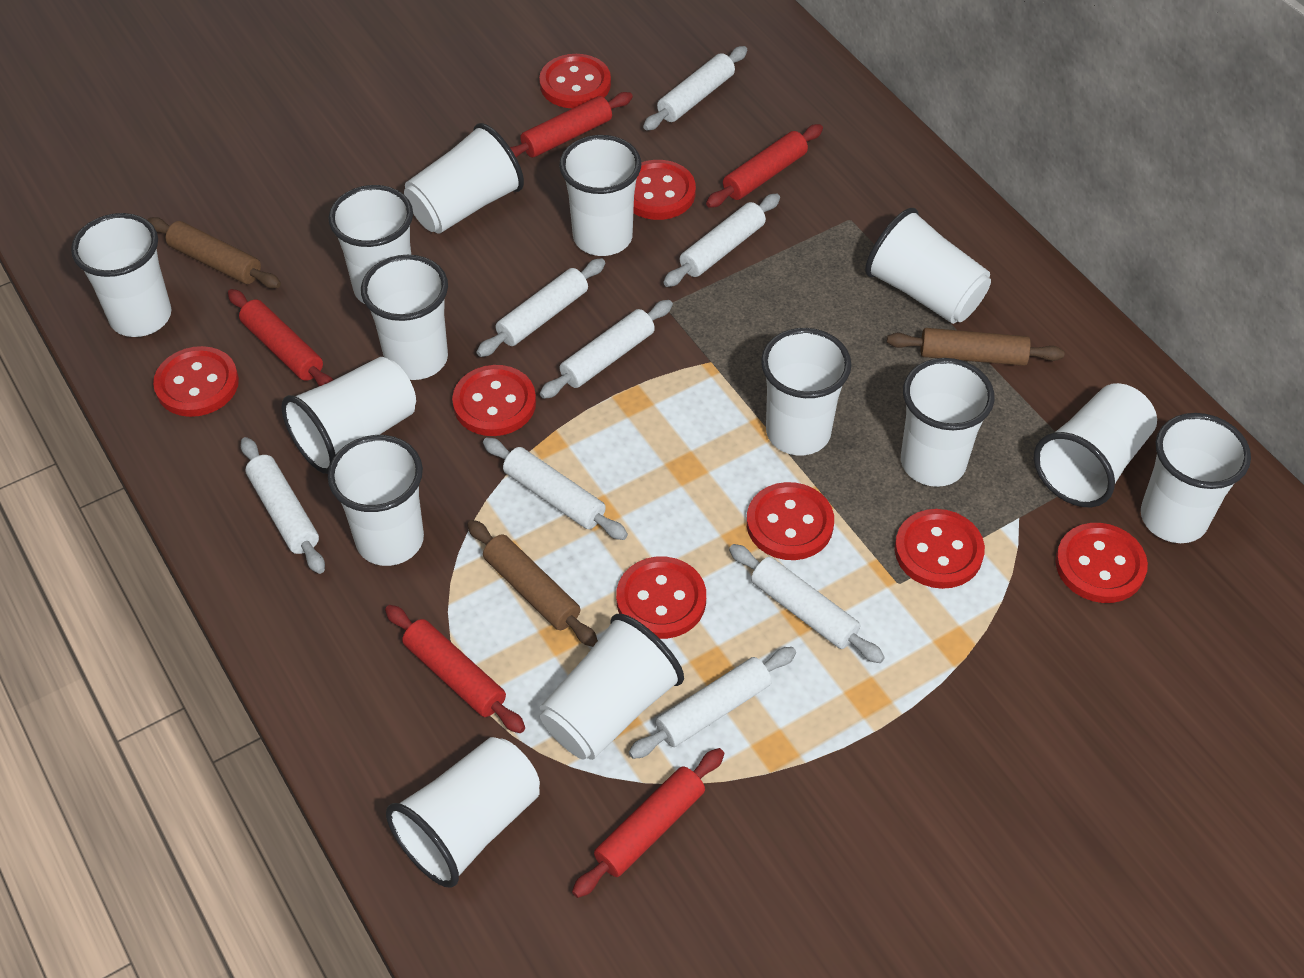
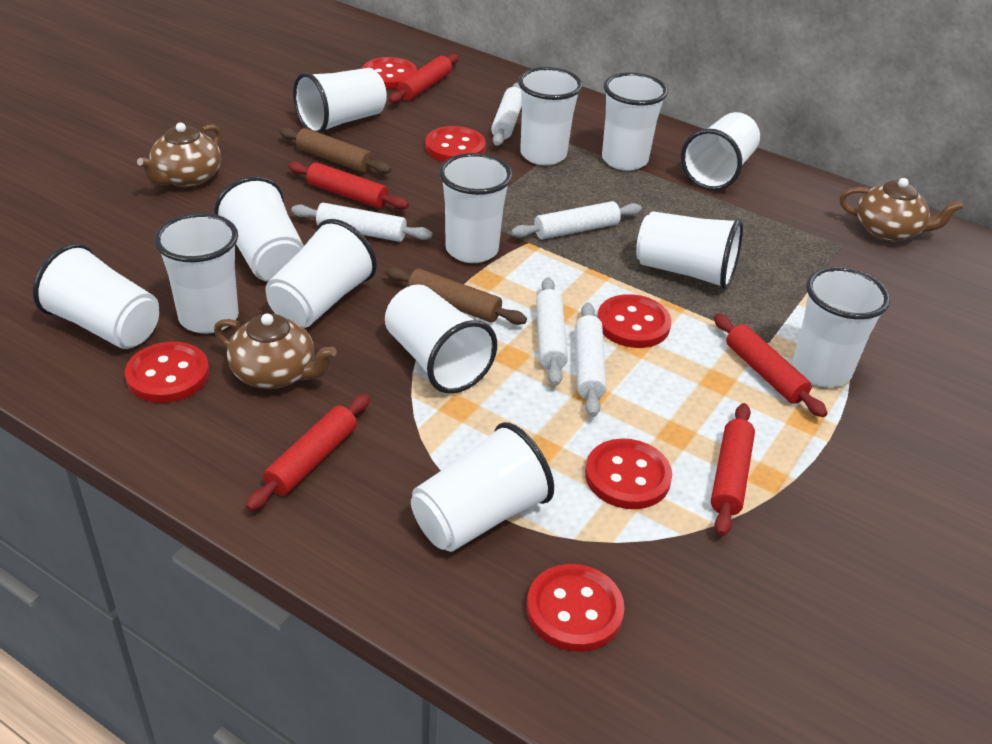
brown rolling pin: 3 -> 2
brown teapot: 0 -> 3
red button: 8 -> 6
white cup: 14 -> 13
white rolling pin: 8 -> 5

